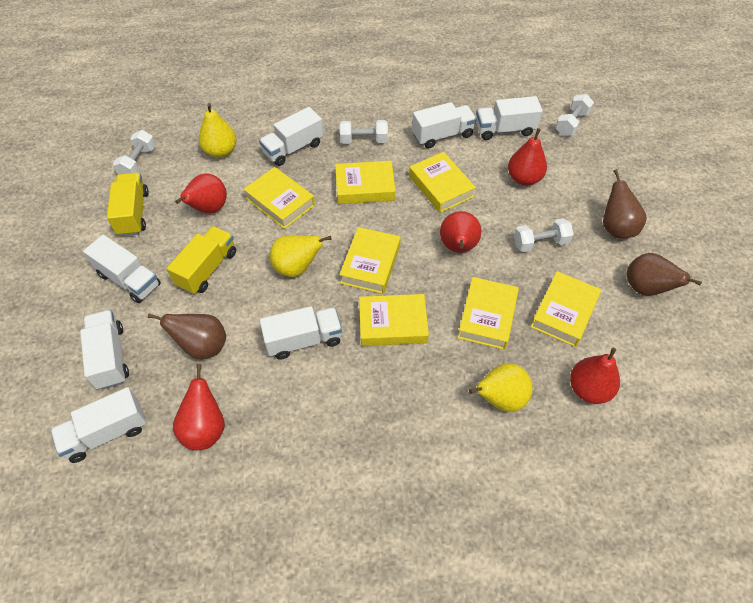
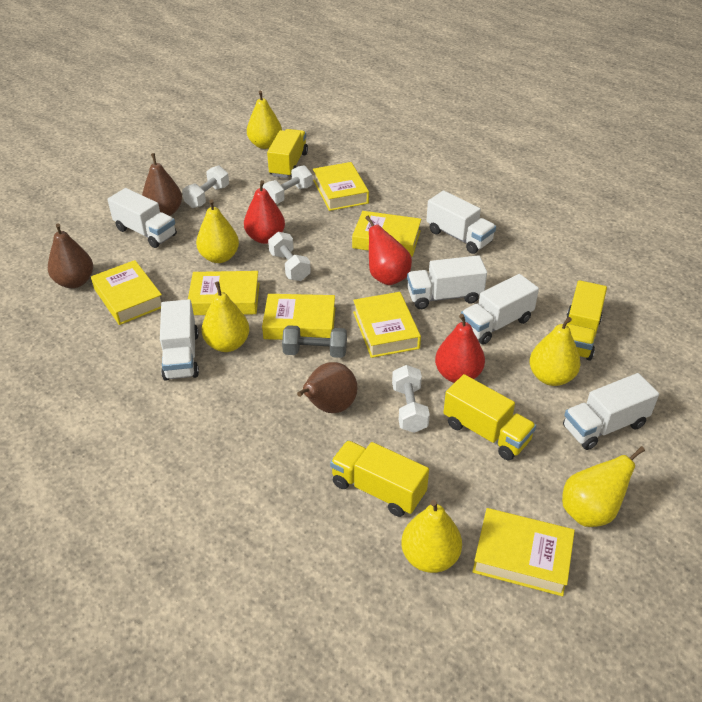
grey dumbbell: 0 -> 1
red pear: 5 -> 3
white truck: 7 -> 6
yellow pear: 3 -> 6
yellow truck: 2 -> 4

